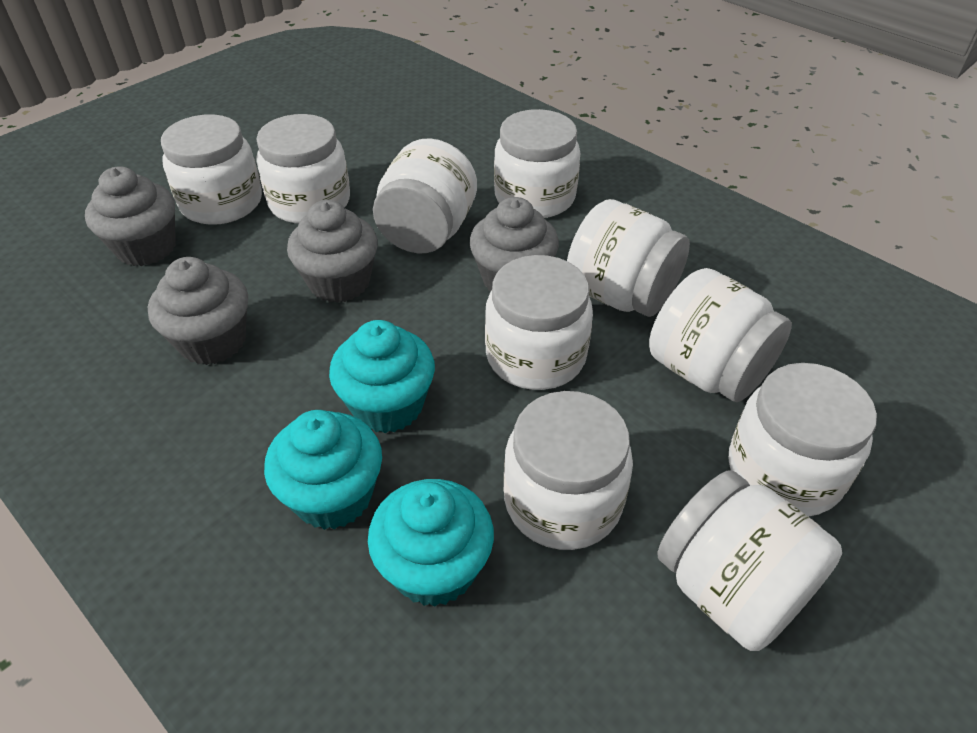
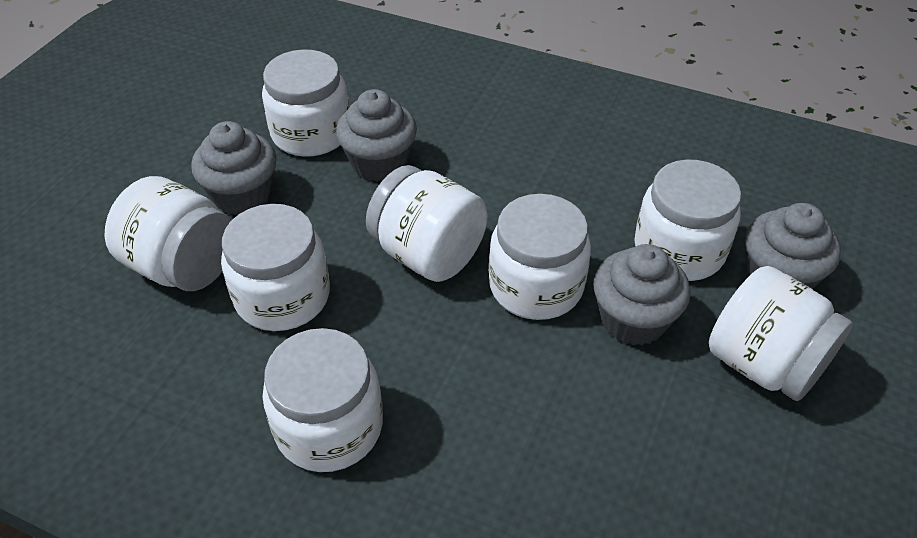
turquoise cupcake: 3 -> 0
white jar: 10 -> 8

